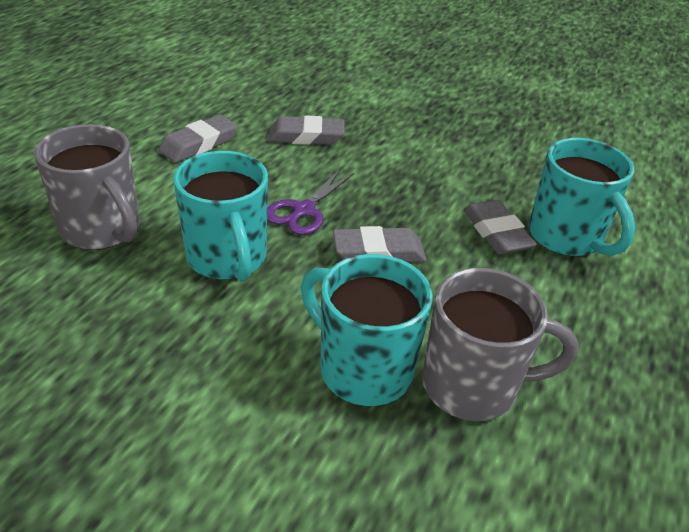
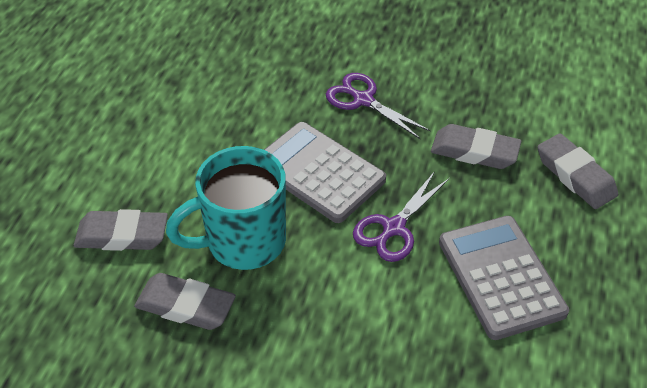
grey calculator: 0 -> 2
grey mug: 2 -> 0
purple scissors: 1 -> 2
turquoise mug: 3 -> 1

